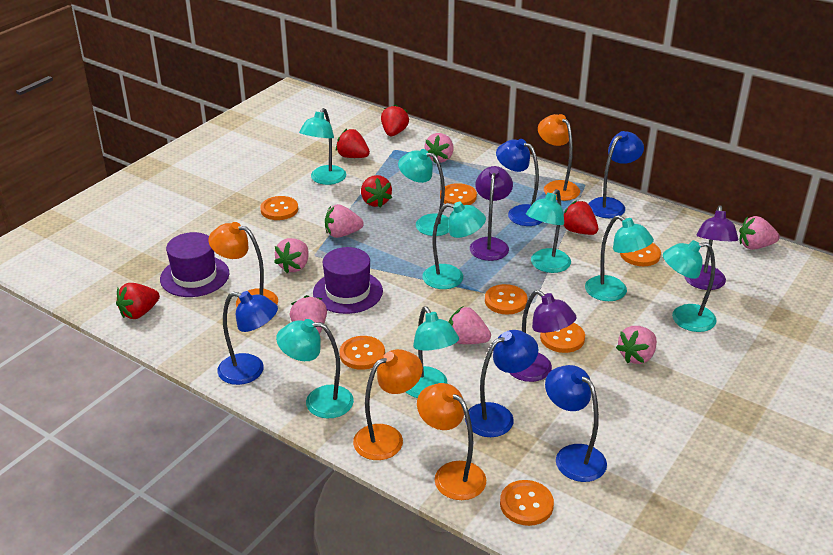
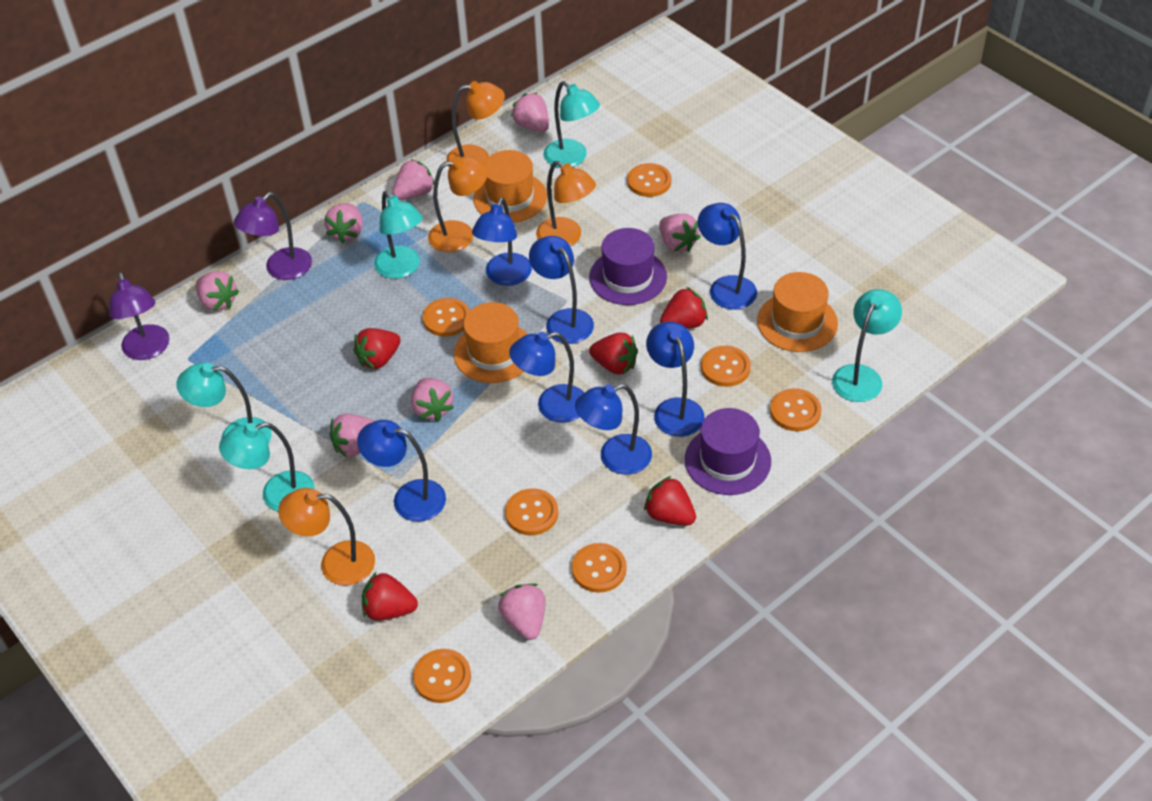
blue lamp: 5 -> 7
orange hat: 0 -> 3
pink strawberry: 7 -> 8
purple lamp: 3 -> 2
turquoise lamp: 8 -> 5

